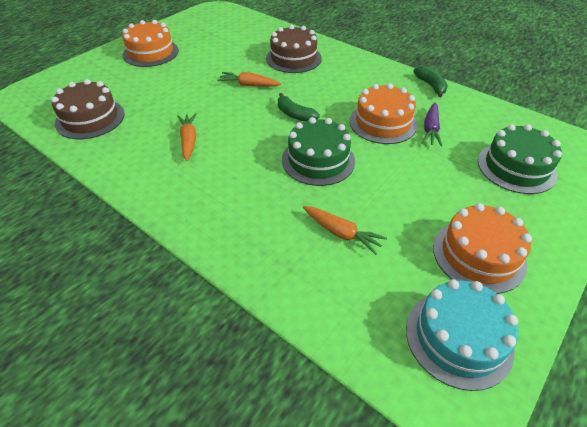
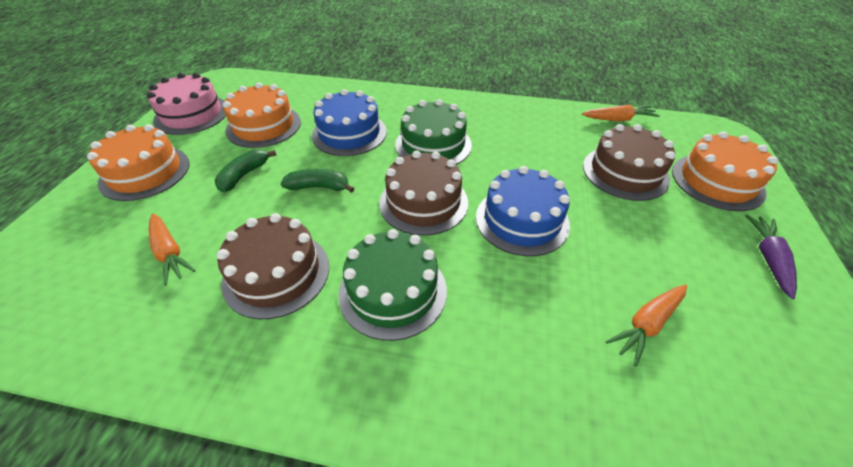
blue cake: 0 -> 2
brown cake: 2 -> 3
pink cake: 0 -> 1
turquoise cake: 1 -> 0

